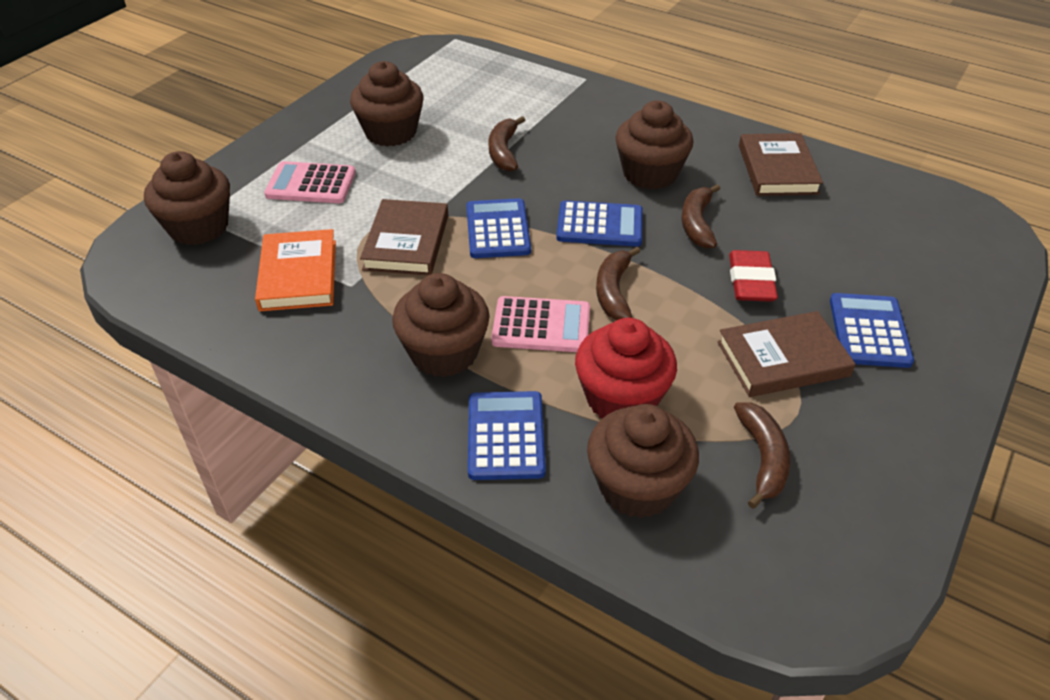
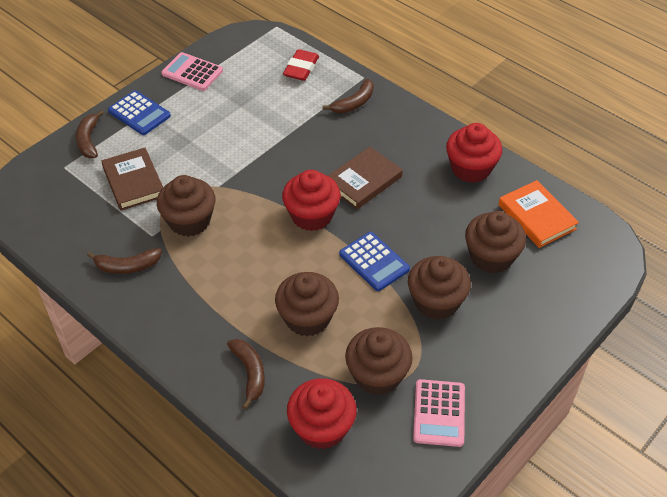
blue calculator: 4 -> 2
brown book: 3 -> 2
red cupcake: 1 -> 3

